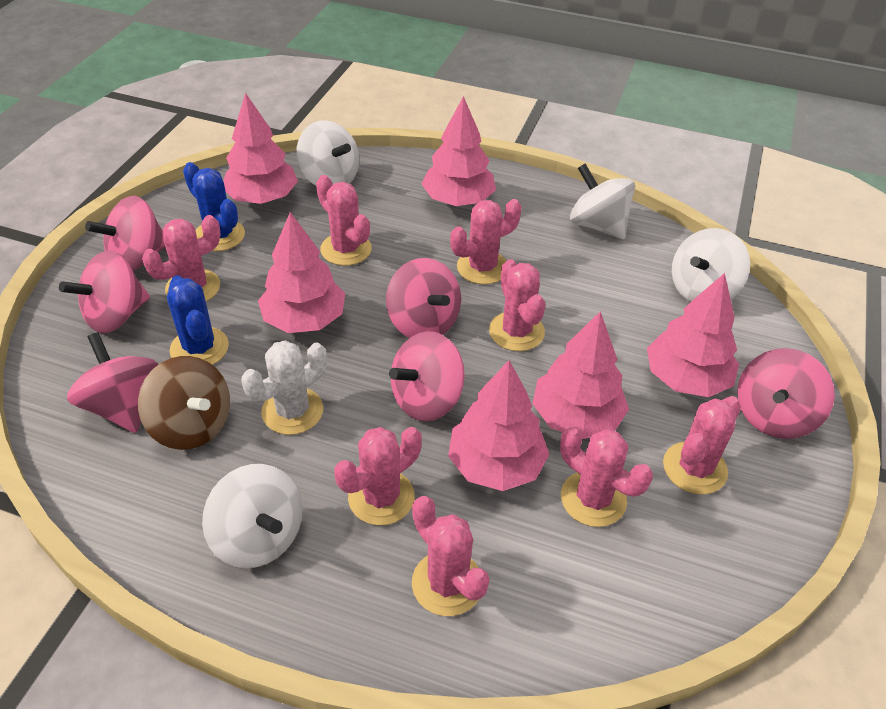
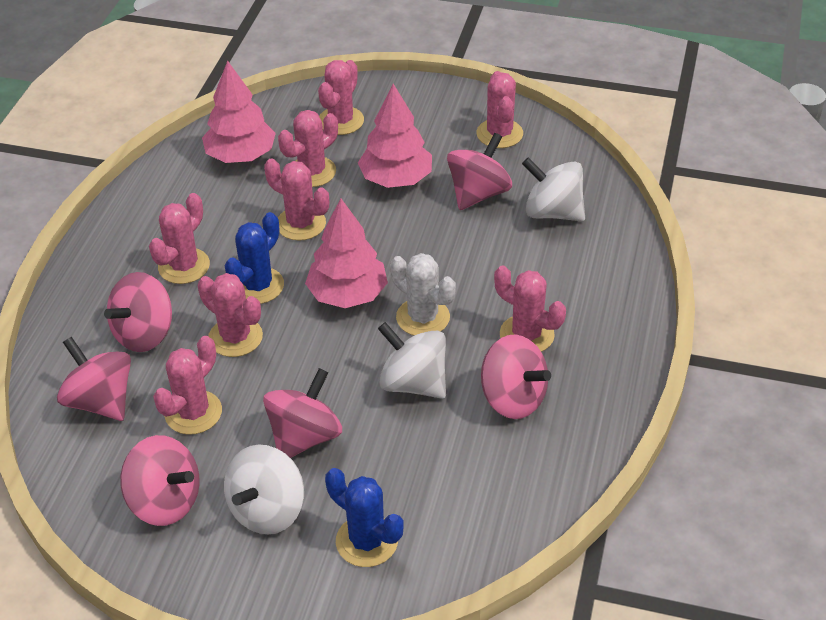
brown spinning top: 1 -> 0
pink tree: 6 -> 3
white spinning top: 4 -> 3

